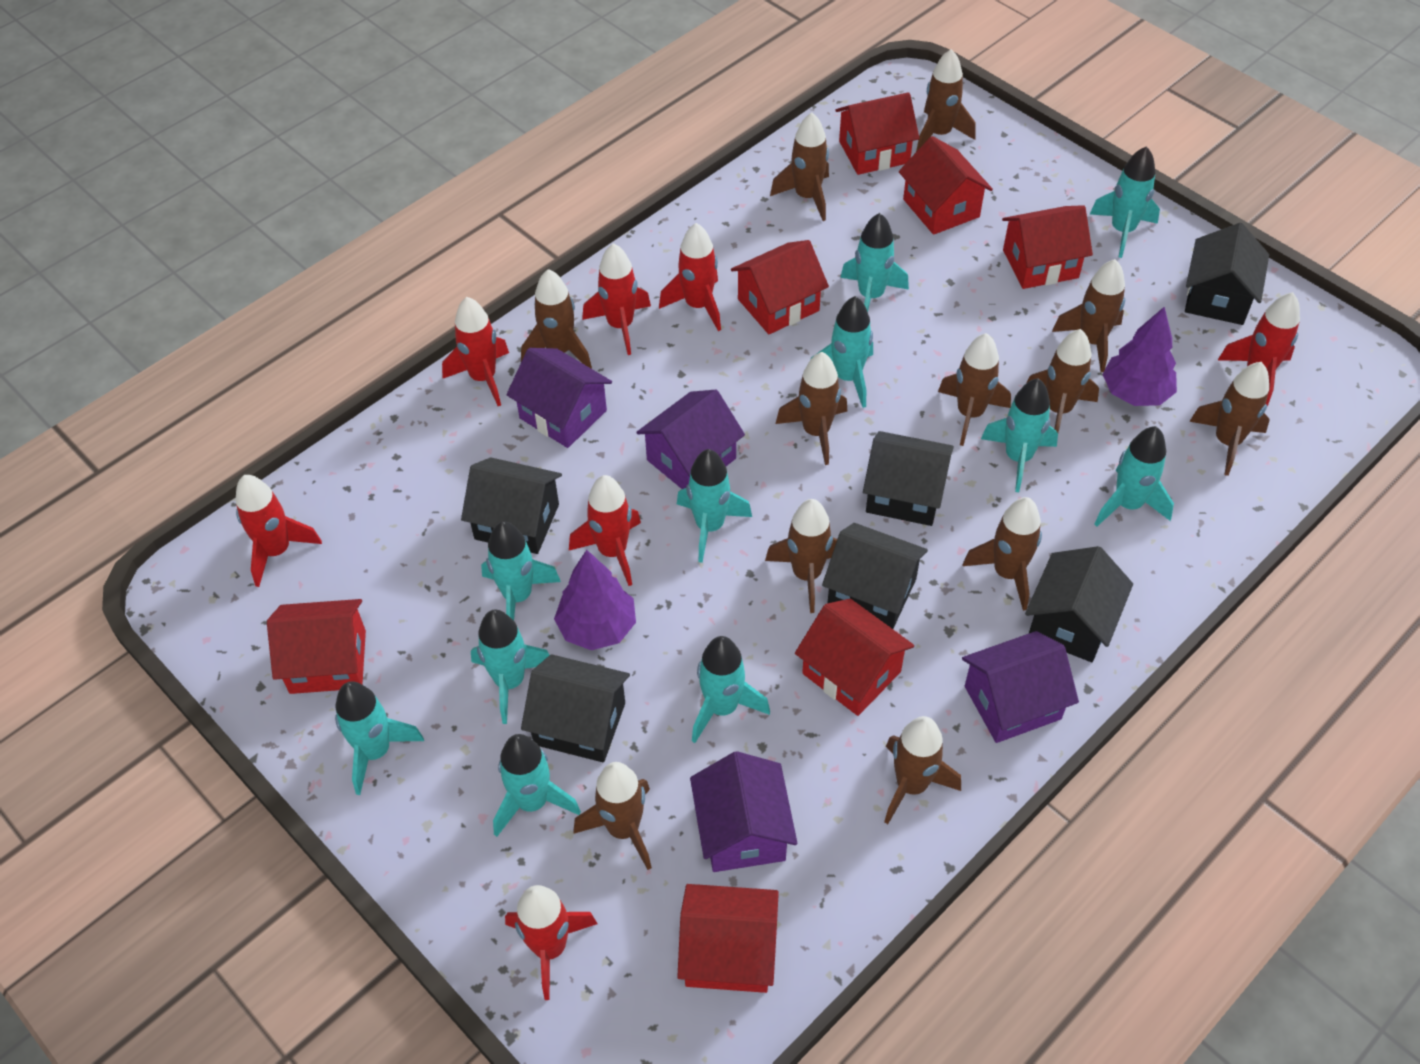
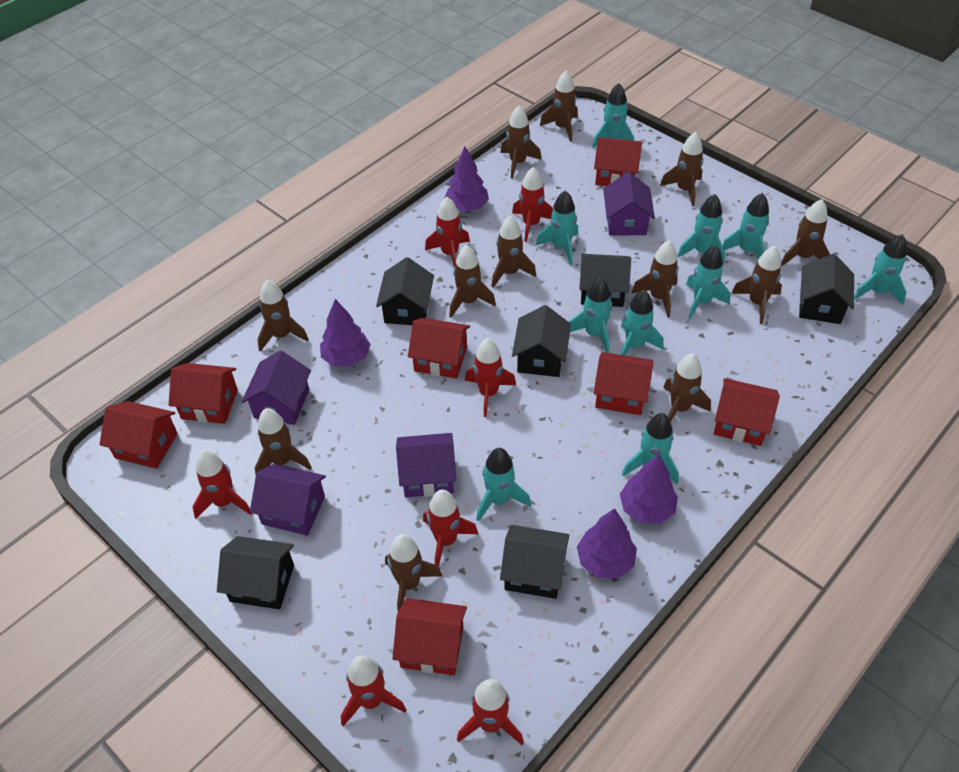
purple tree: 2 -> 4
turquoise rocket: 11 -> 10

